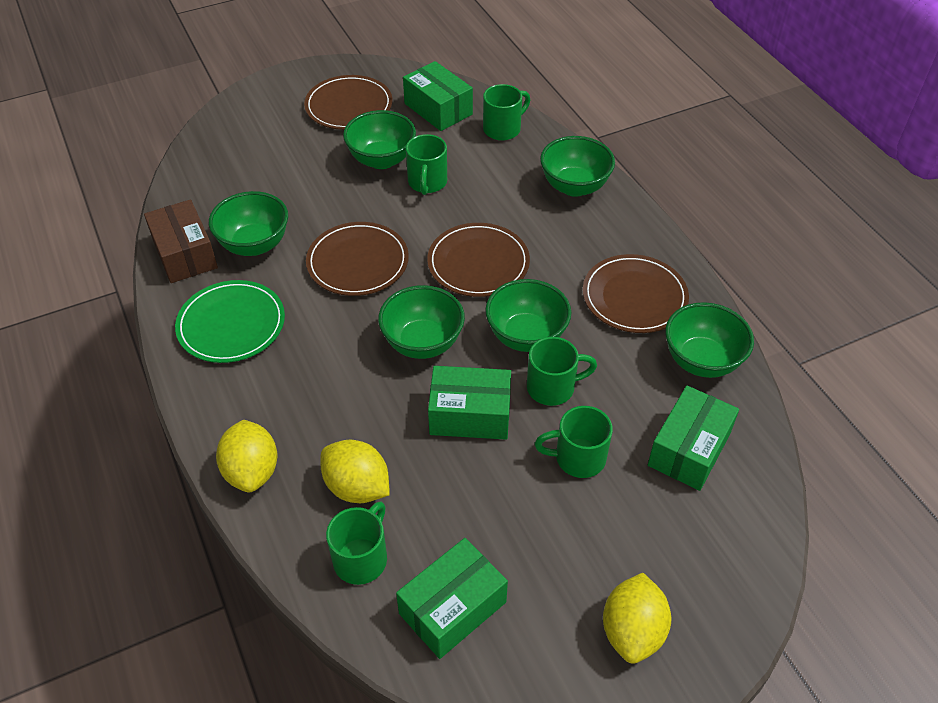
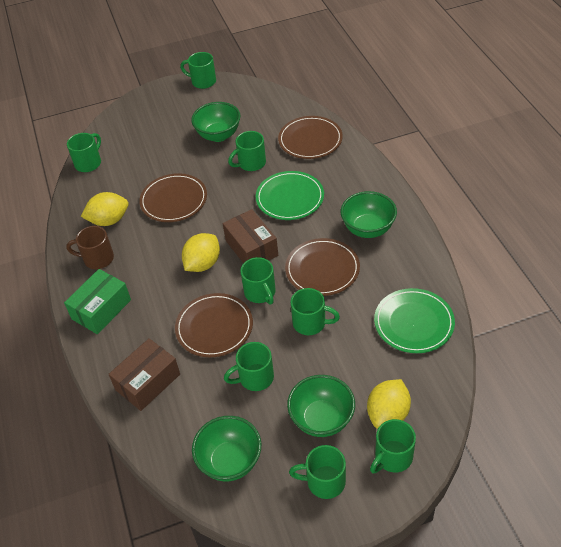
brown box: 1 -> 2
brown mug: 0 -> 1
green bowl: 6 -> 4
green box: 4 -> 1
green mug: 5 -> 8
green plate: 1 -> 2

